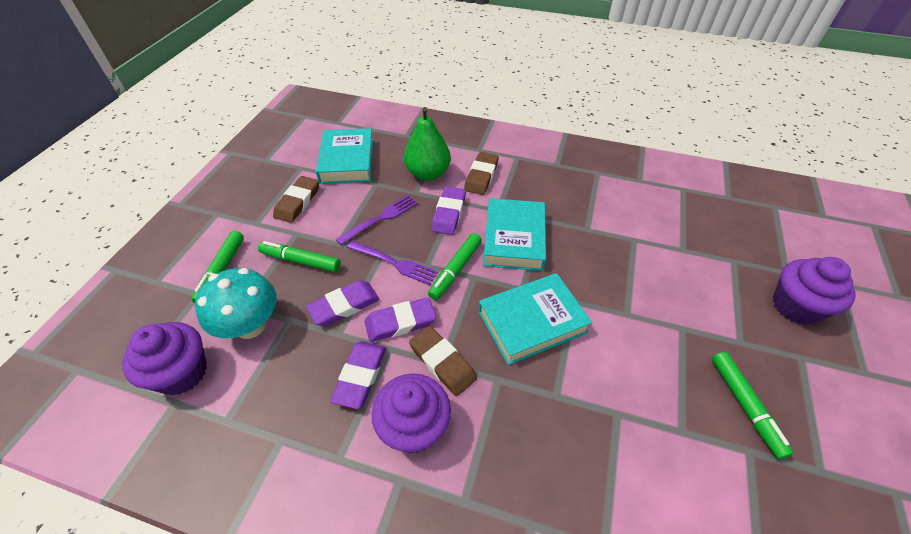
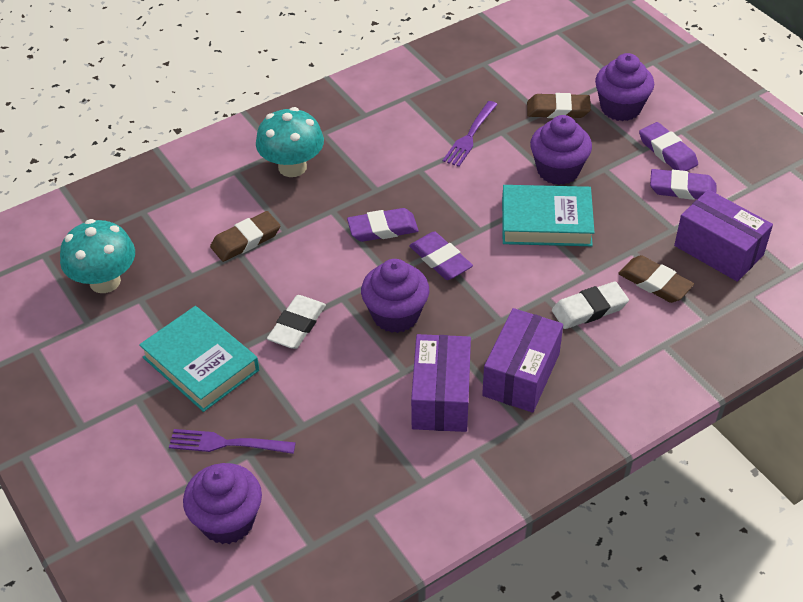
green marker: 4 -> 0
green pear: 1 -> 0
purple box: 0 -> 3
purple cupcake: 3 -> 4
turquoise book: 3 -> 2
turquoise mushroom: 1 -> 2
white eraser: 0 -> 2

